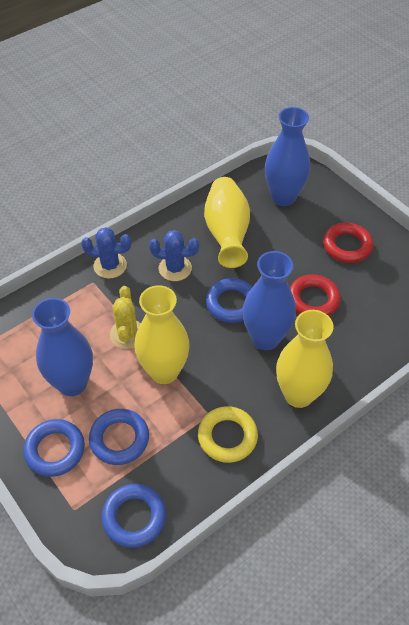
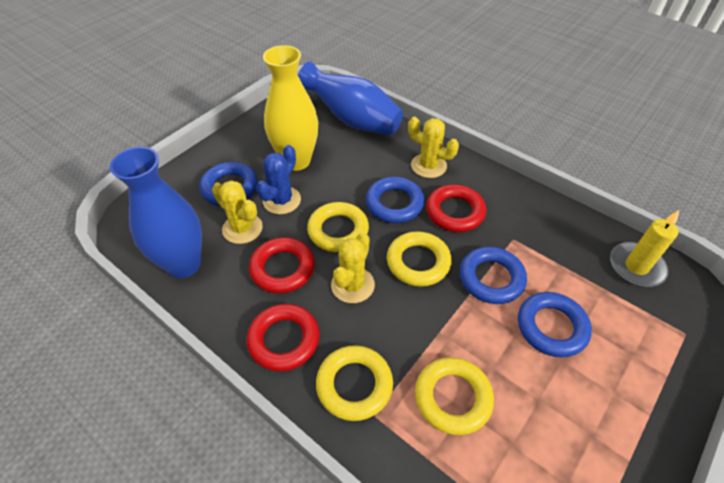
blue cactus: 2 -> 1
blue vase: 3 -> 2
red ring: 2 -> 3
yellow cactus: 1 -> 3
yellow candle: 0 -> 1
yellow ring: 1 -> 4
yellow vase: 3 -> 1

